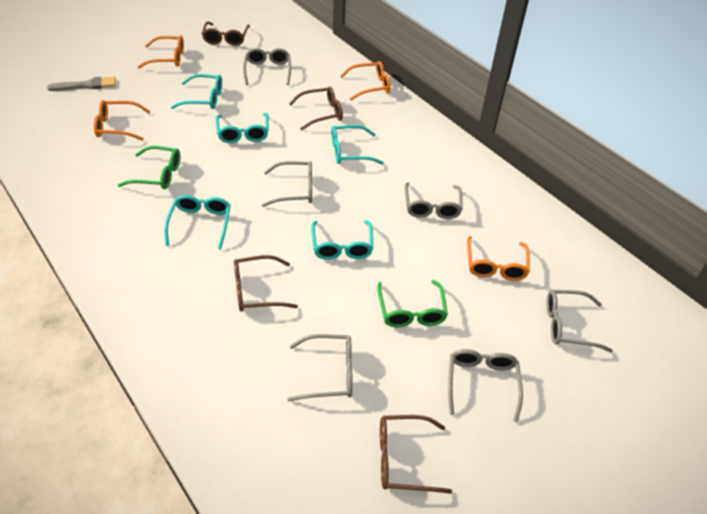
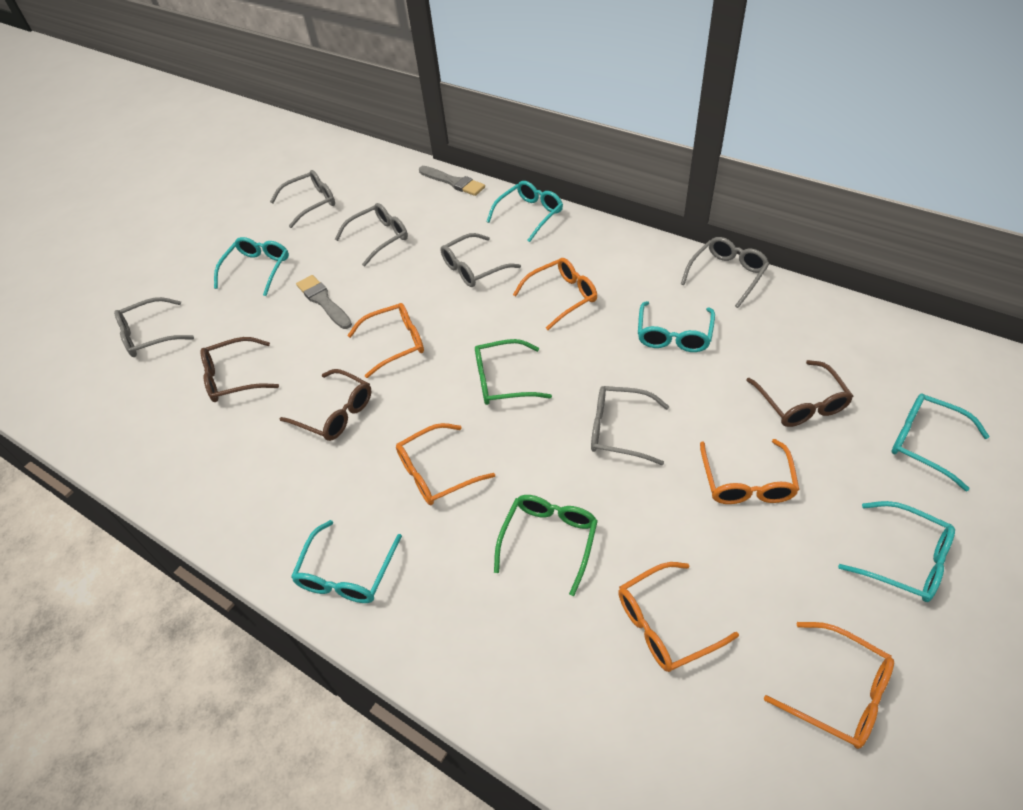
brown glasses: 4 -> 3
grey brush: 1 -> 2
orange glasses: 4 -> 6
turquoise glasses: 5 -> 6

